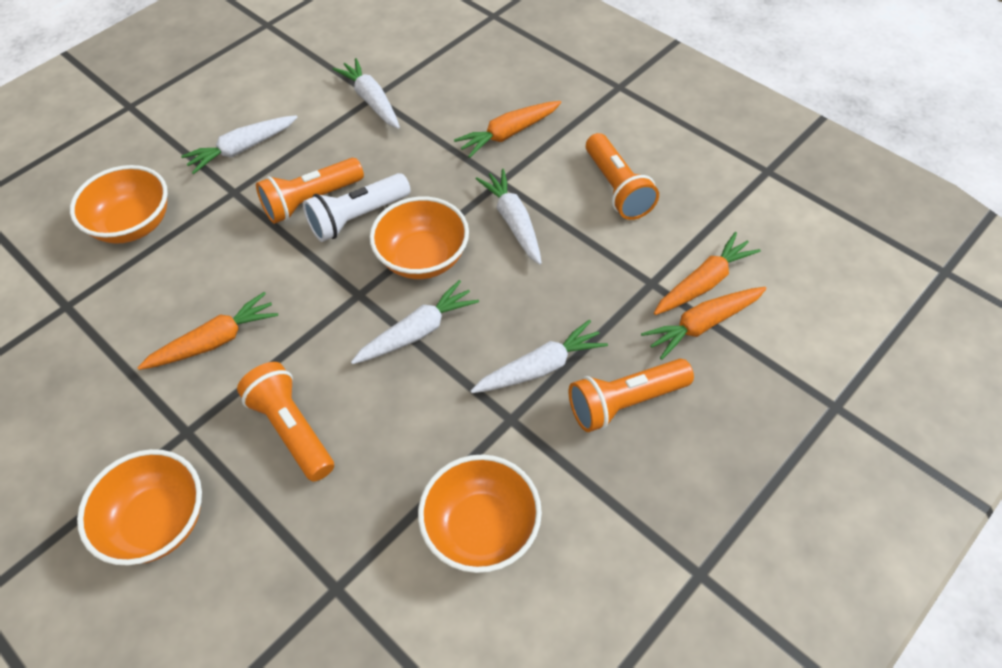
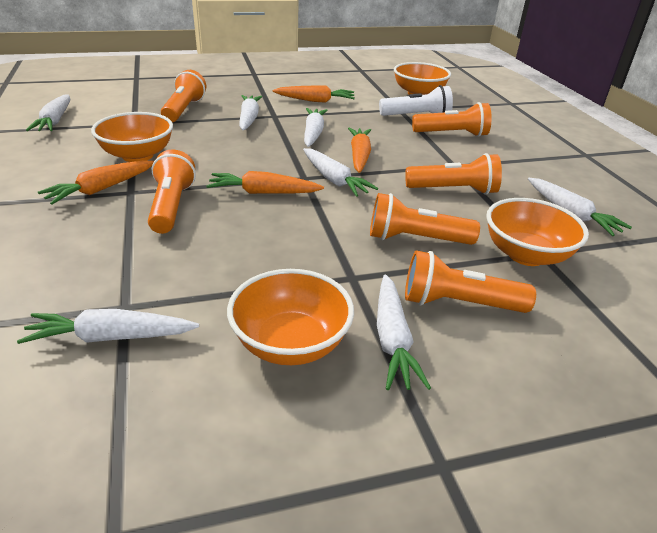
orange flashlight: 4 -> 6
white carrot: 5 -> 7

